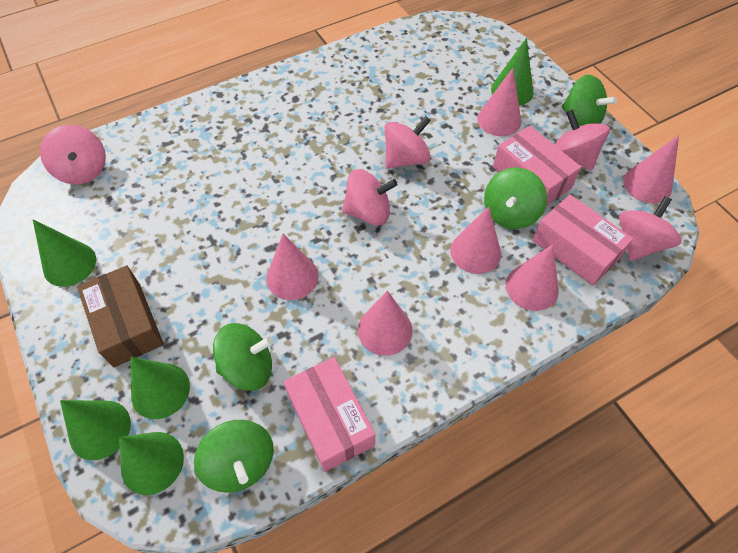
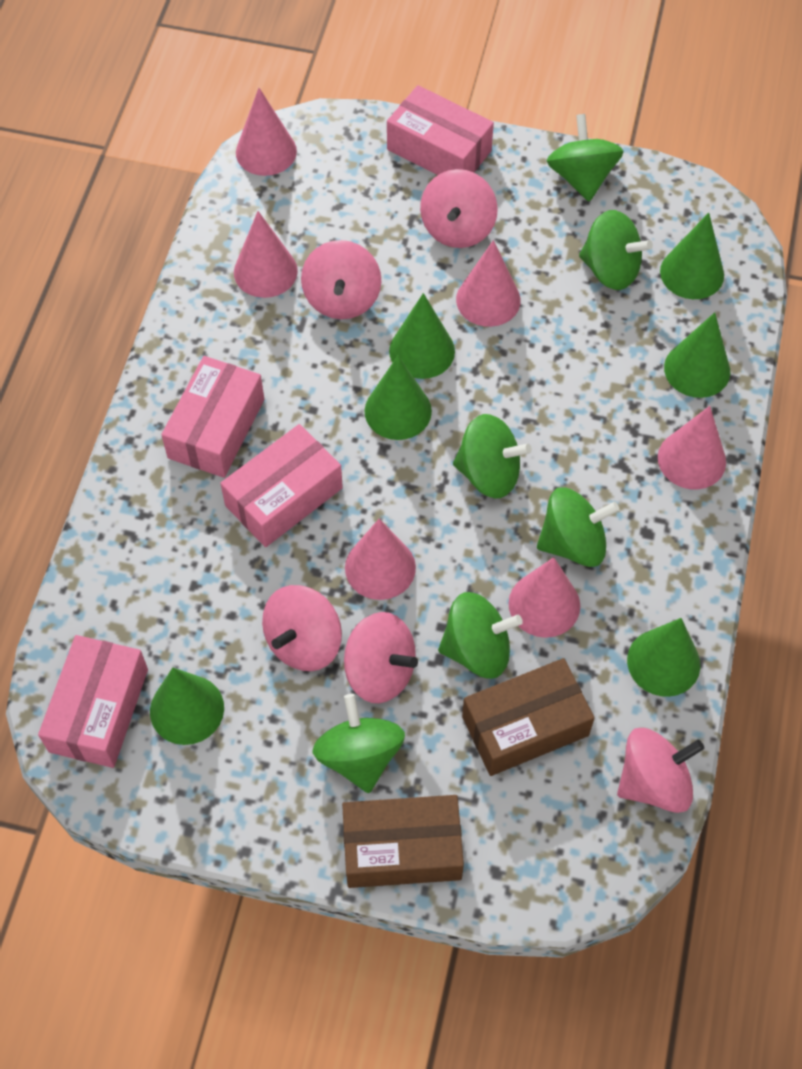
brown box: 1 -> 2
green cone: 5 -> 6
green spinning top: 4 -> 6
pink box: 3 -> 4

